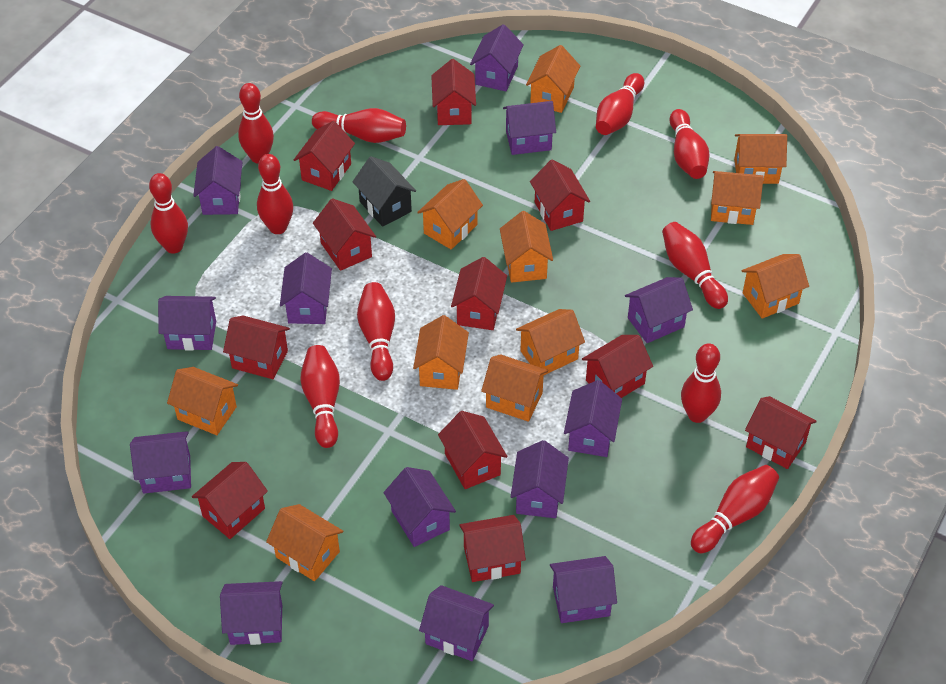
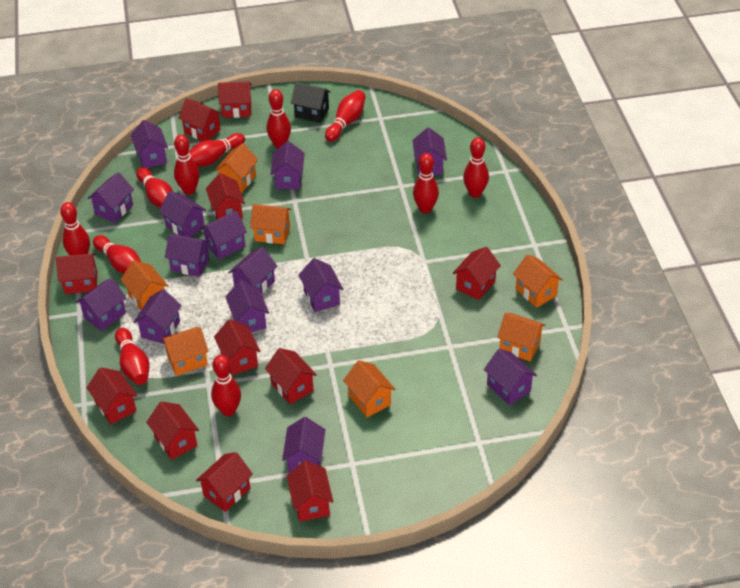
orange house: 11 -> 7
purple house: 13 -> 14

